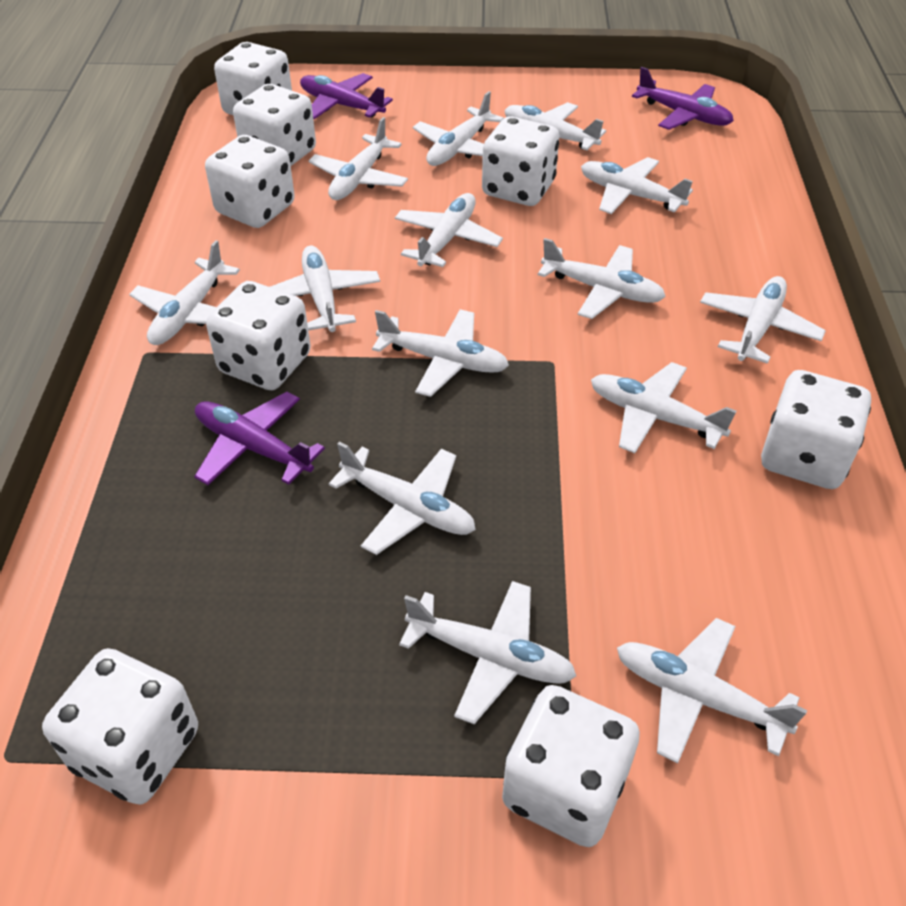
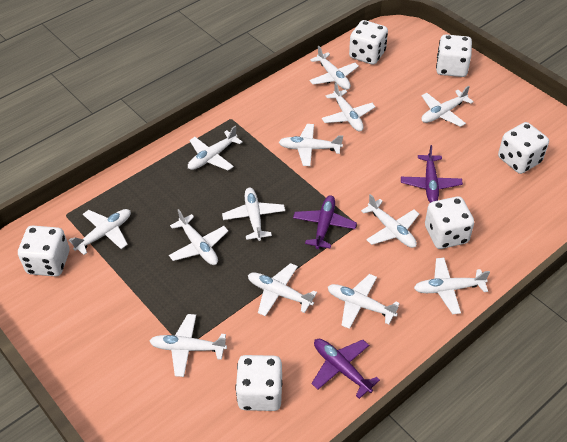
white dice: 8 -> 6
white plane: 14 -> 13

